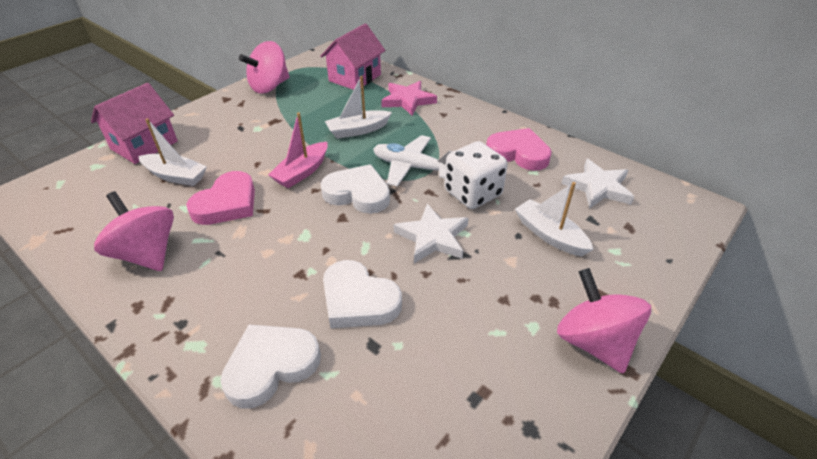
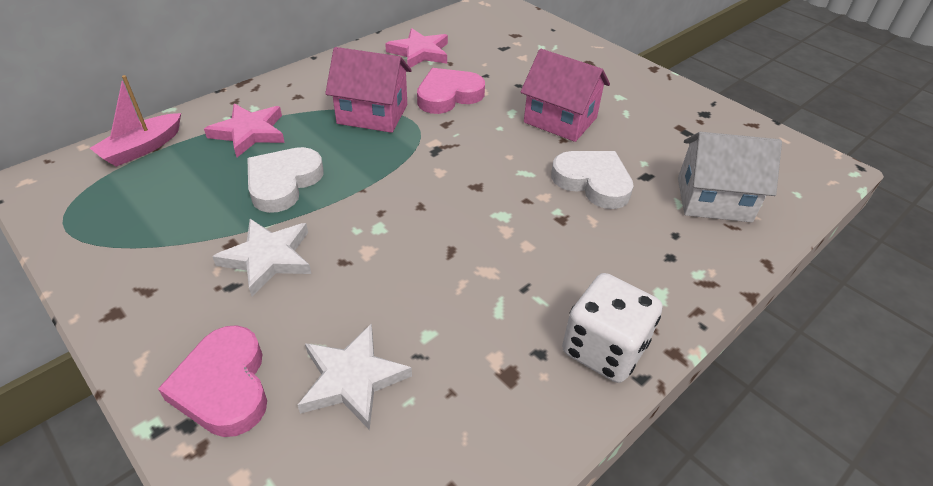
pink spinning top: 3 -> 0
pink star: 1 -> 2
white boat: 3 -> 0
white heart: 3 -> 2
white house: 0 -> 1
white plane: 1 -> 0

